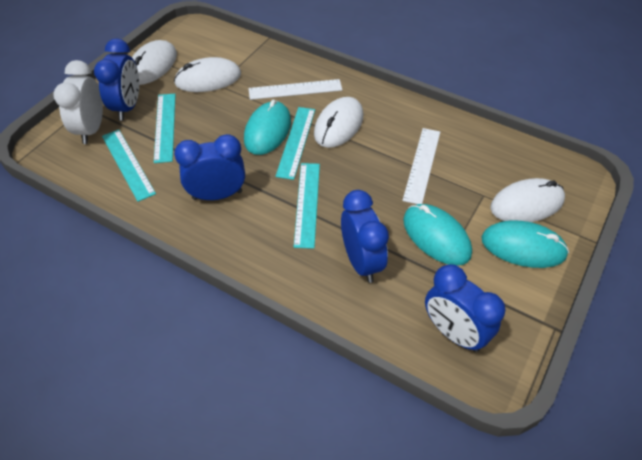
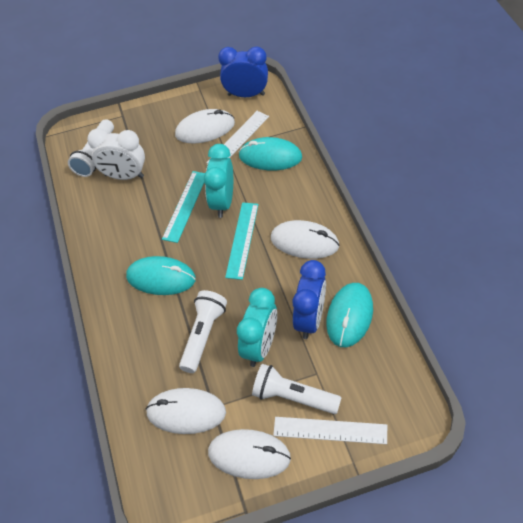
blue clock: 4 -> 2
turquoise clock: 0 -> 2
turquoise ruler: 4 -> 2
white flashlight: 0 -> 3

